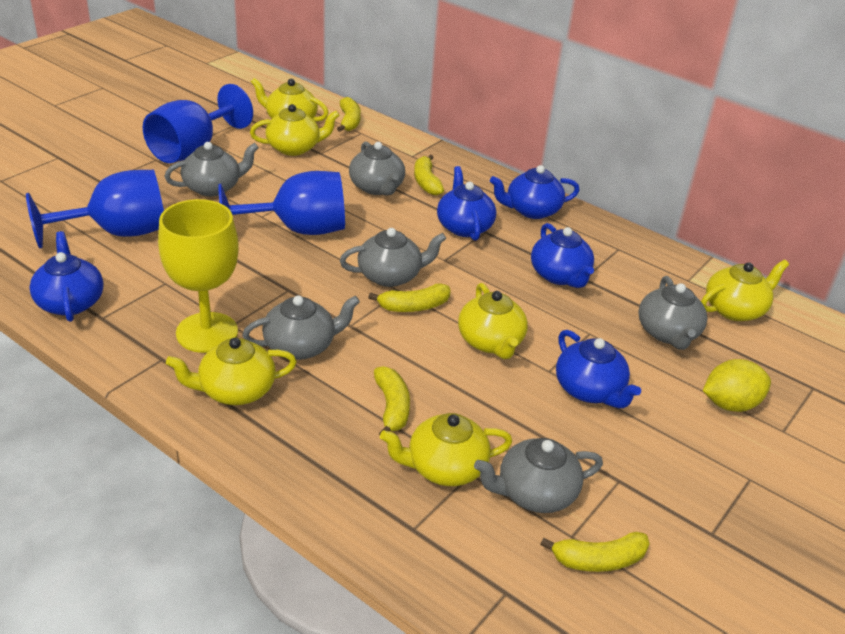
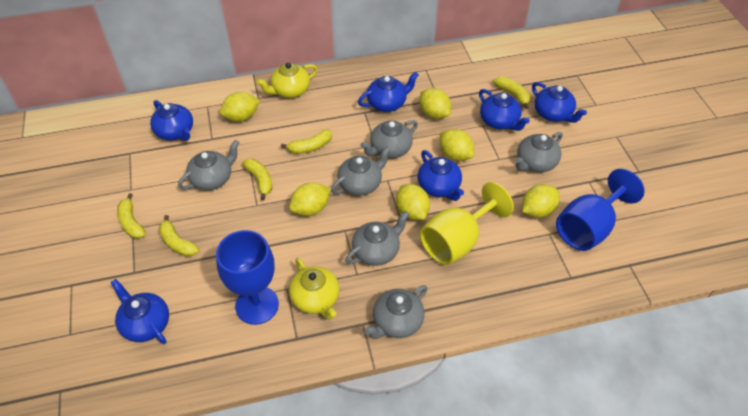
blue goblet: 3 -> 2
blue teapot: 5 -> 6
yellow lemon: 1 -> 6
yellow teapot: 6 -> 2

